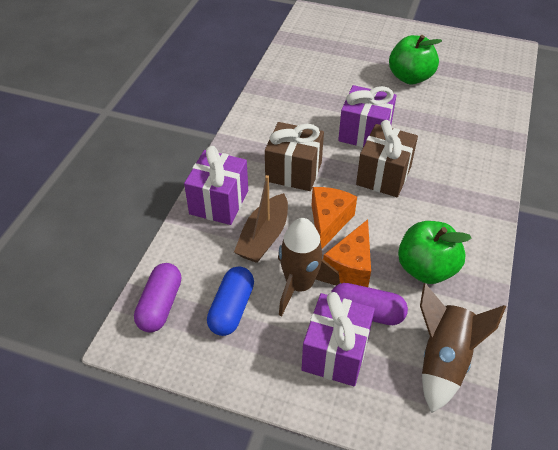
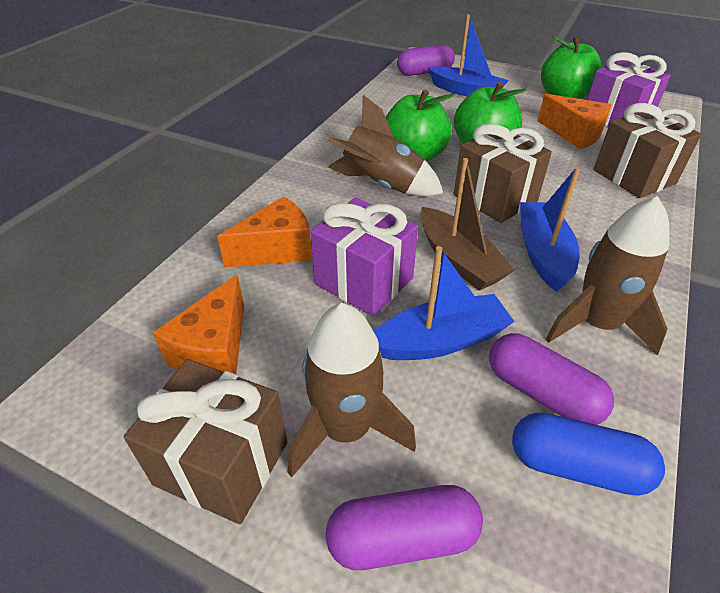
blue boat: 0 -> 3
brown gift: 2 -> 3
brown rocket: 2 -> 3
green apple: 2 -> 3
orange cheese: 2 -> 3
purple capsule: 2 -> 3
purple gift: 3 -> 2

